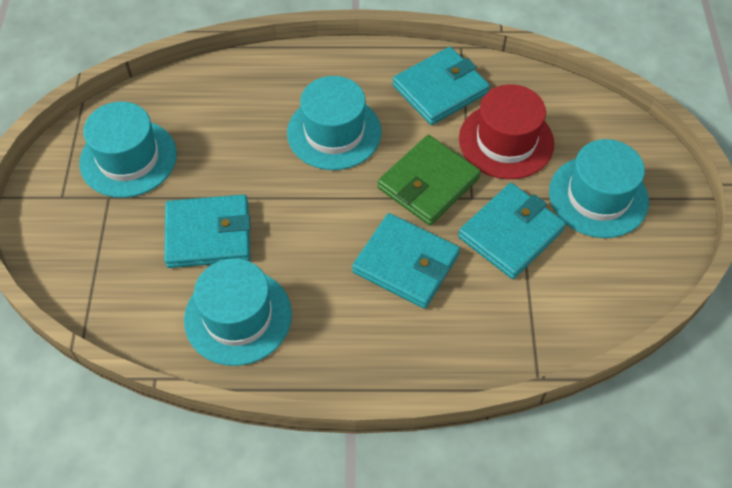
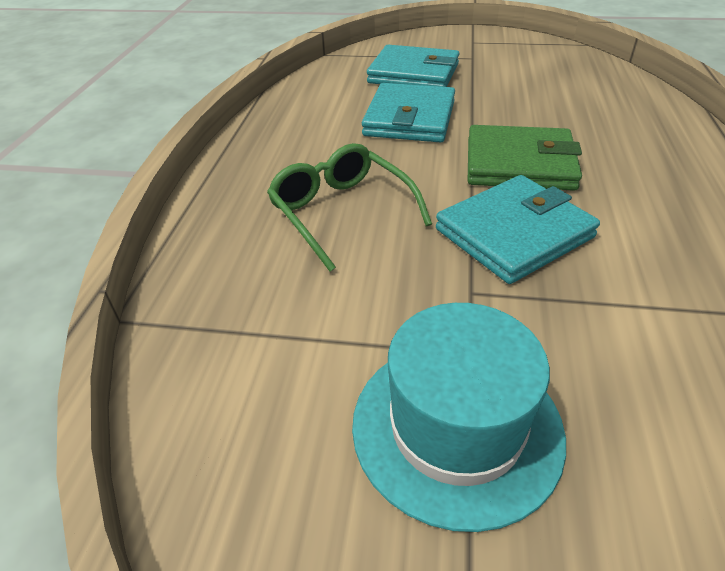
green glasses: 0 -> 1
red hat: 1 -> 0
turquoise hat: 4 -> 1
turquoise wallet: 4 -> 3

